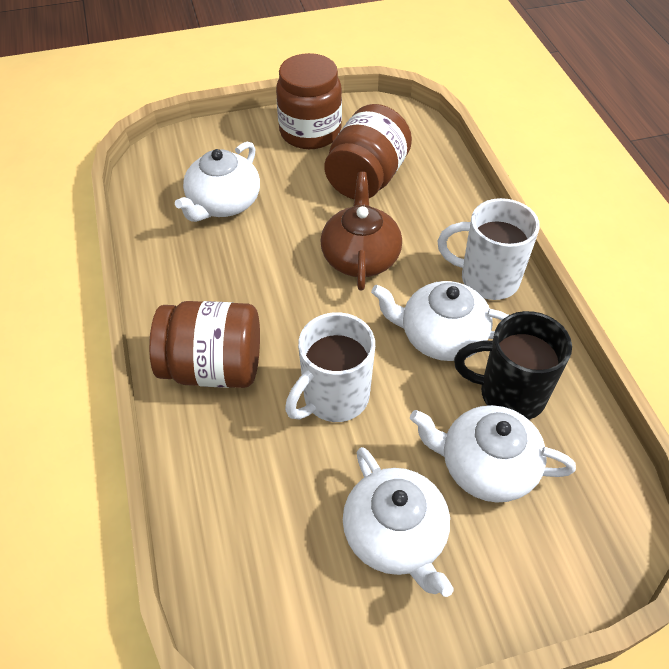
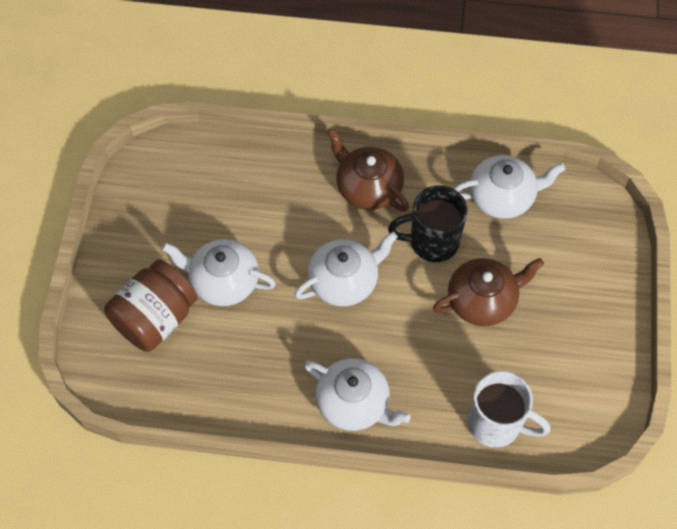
brown jar: 3 -> 1
brown teapot: 1 -> 2
white mug: 2 -> 1

